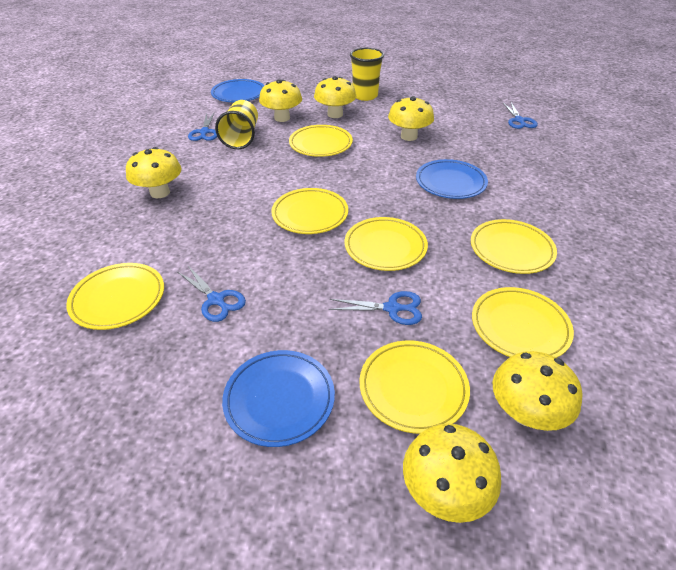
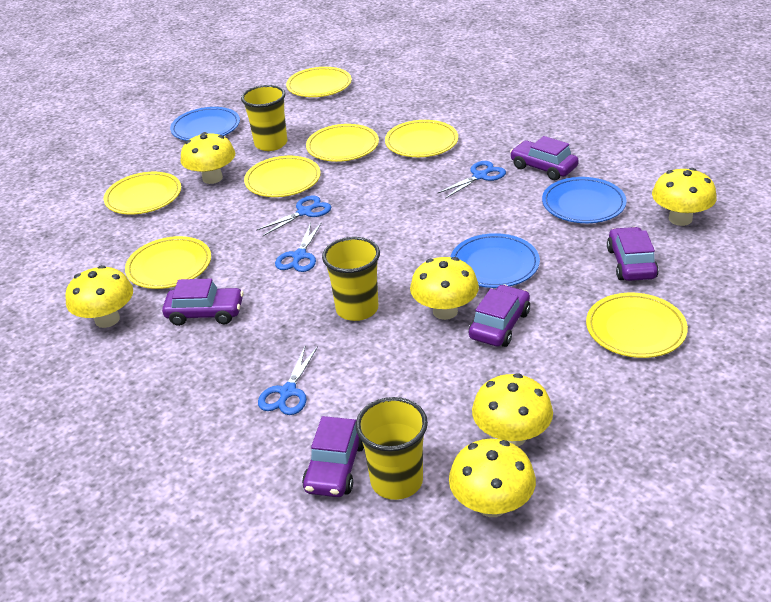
purple car: 0 -> 5
yellow cup: 2 -> 3

